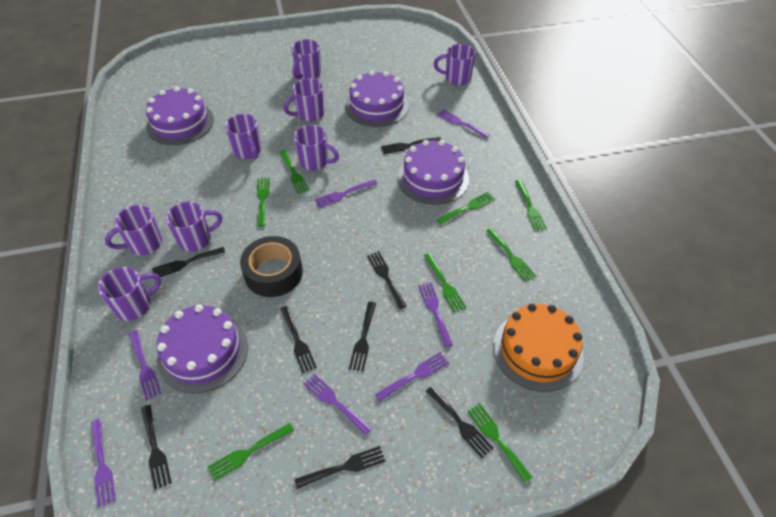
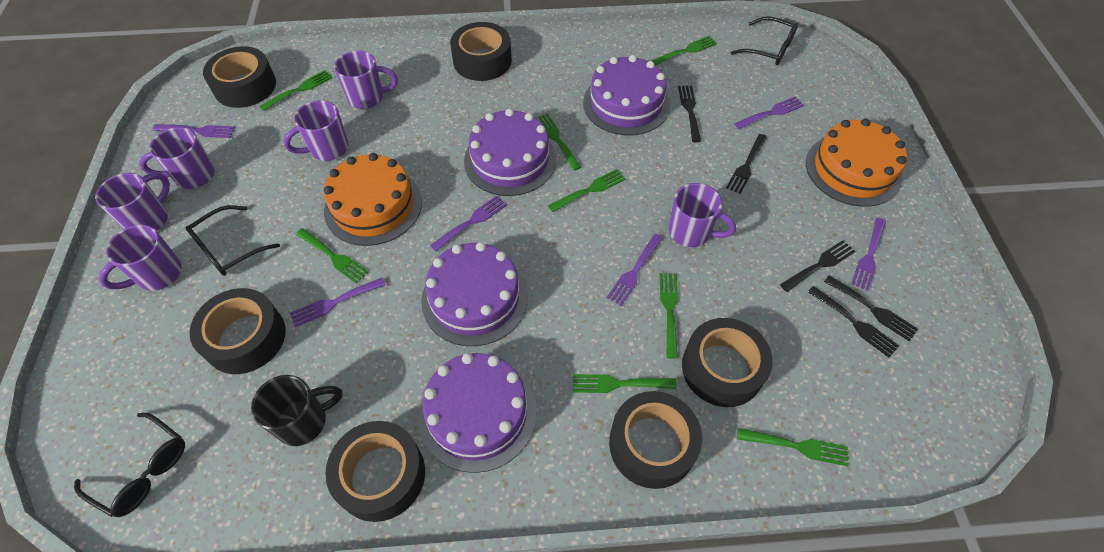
black fork: 8 -> 5
black glasses: 0 -> 3
black mug: 0 -> 1
black tape: 1 -> 6
orange cake: 1 -> 2
purple fork: 7 -> 6
purple mug: 8 -> 6

